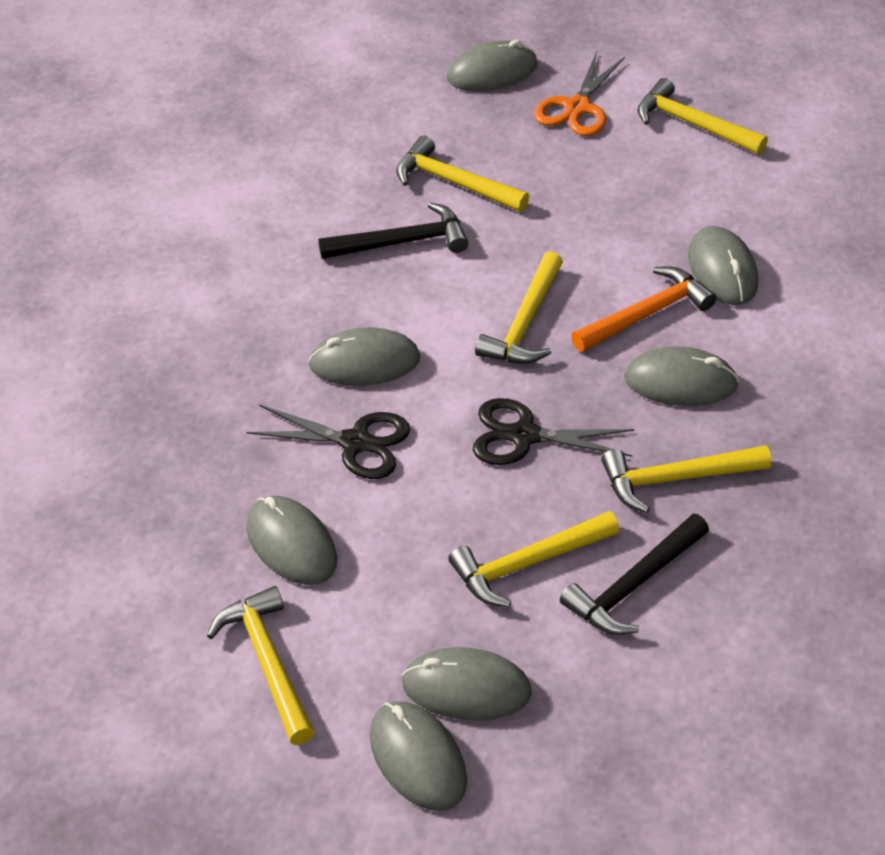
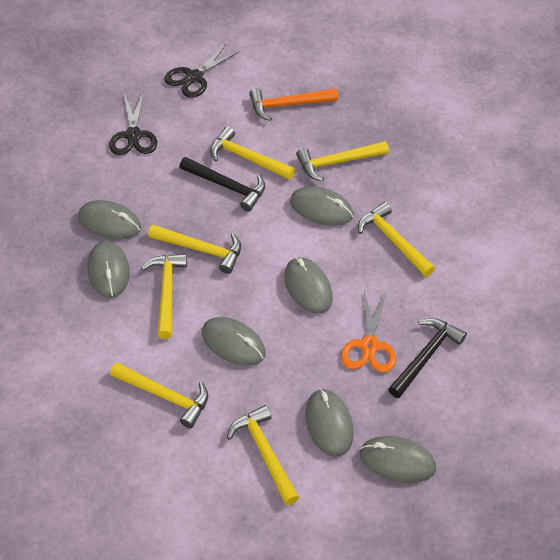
yellow hammer: 6 -> 7

